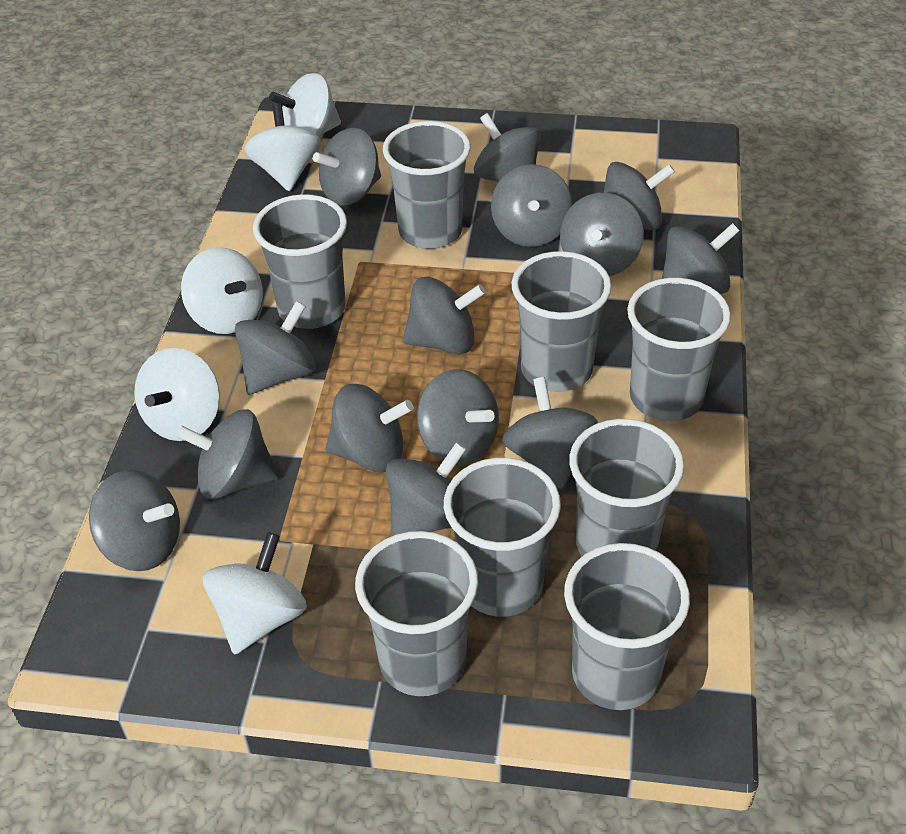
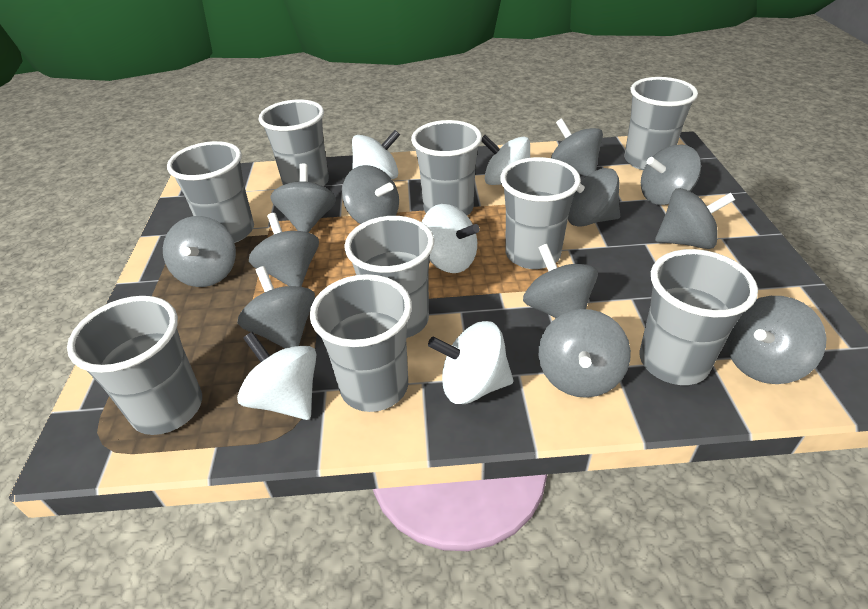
grey cup: 8 -> 9
grey spinning top: 14 -> 12

